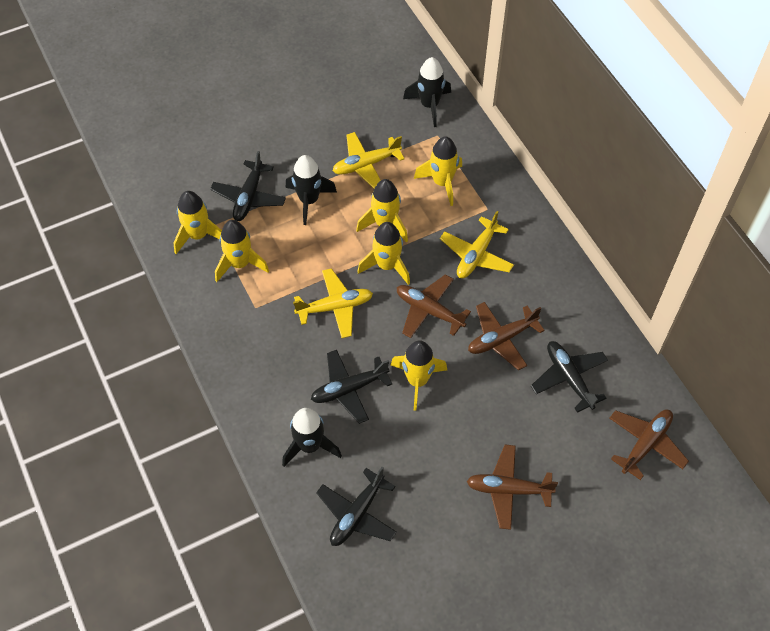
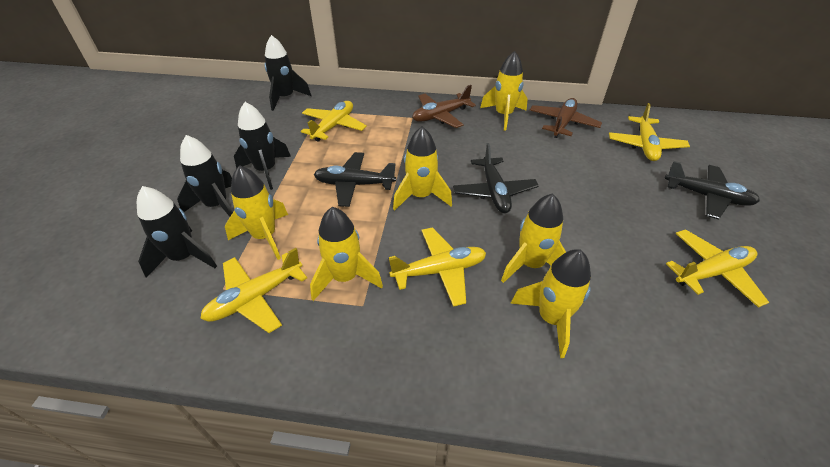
black plane: 4 -> 3
black rocket: 3 -> 4
brown plane: 4 -> 2
yellow plane: 3 -> 5

